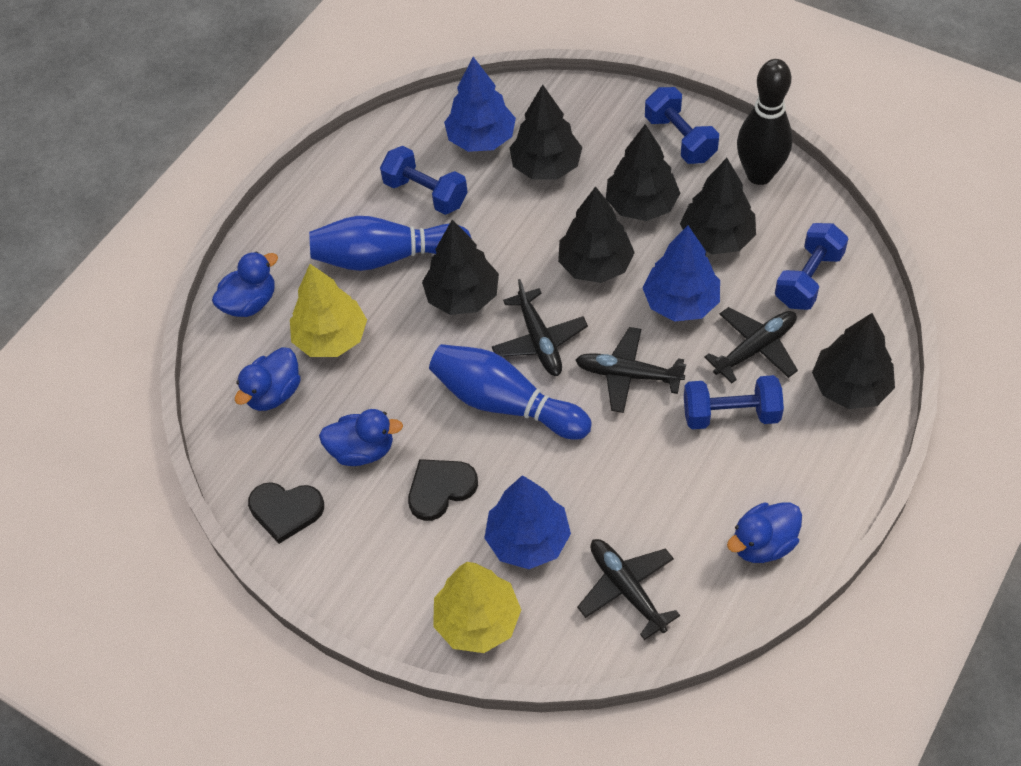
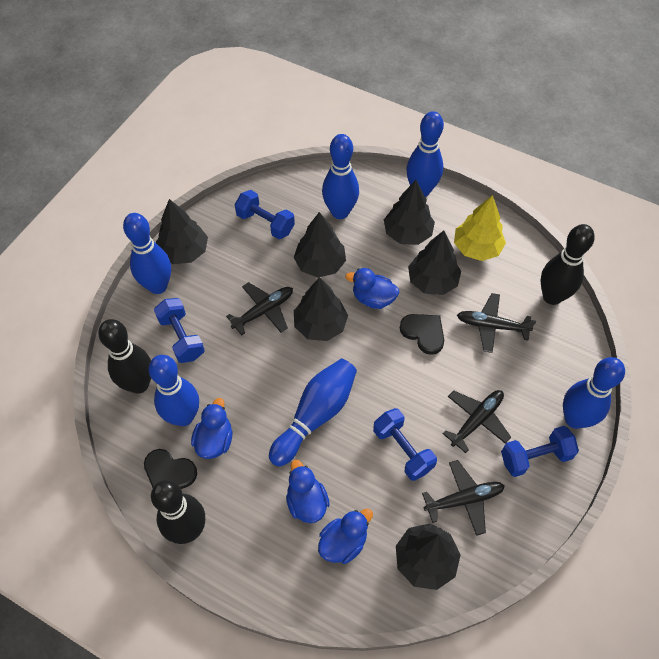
black bowling pin: 1 -> 3
blue bowling pin: 2 -> 6
blue tree: 3 -> 0
yellow tree: 2 -> 1

